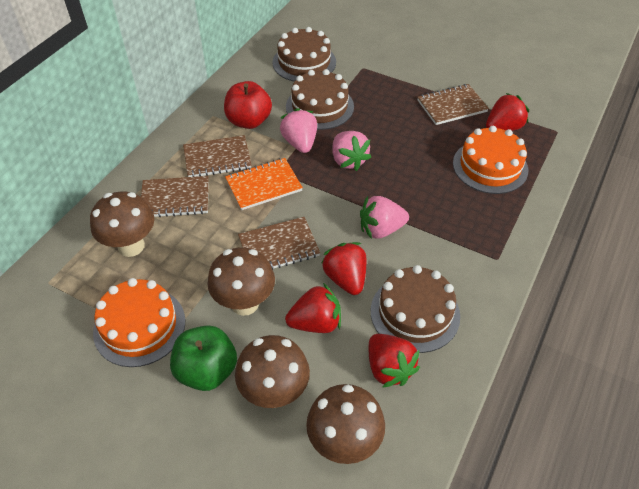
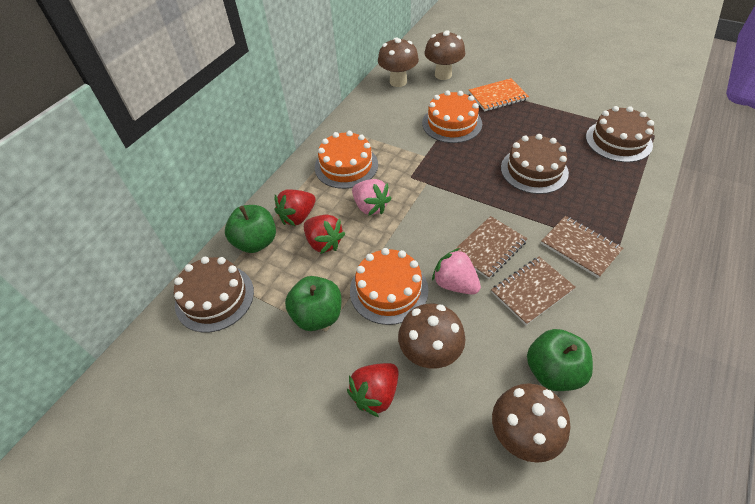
brown notebook: 4 -> 3
green apple: 1 -> 3
orange cake: 2 -> 3
pink strawberry: 3 -> 2
red apple: 1 -> 0
red strawberry: 4 -> 3

